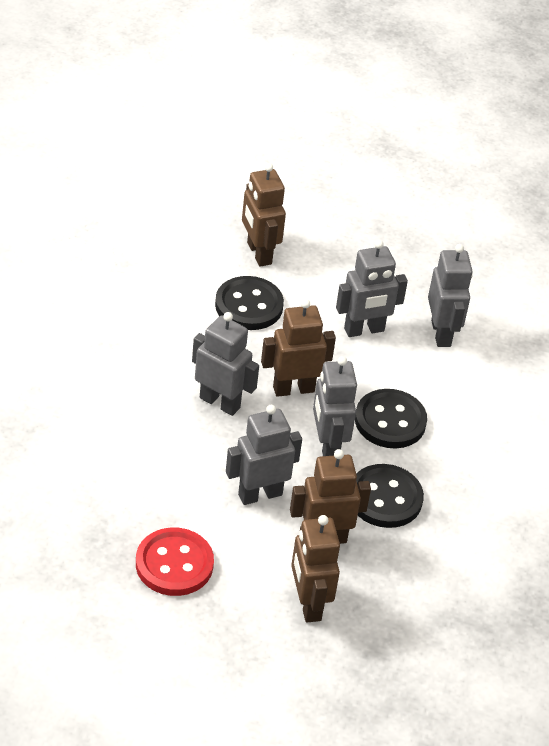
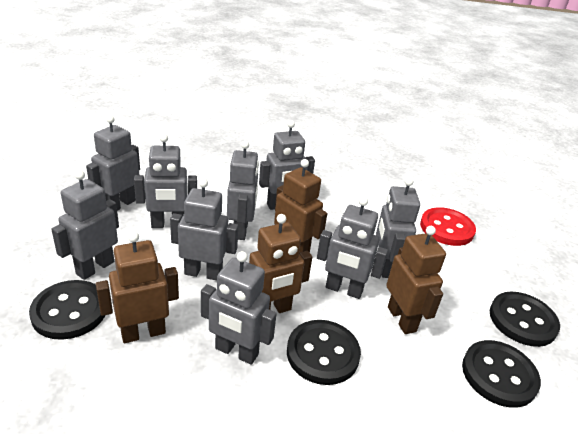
black button: 3 -> 4
grey robot: 5 -> 9

